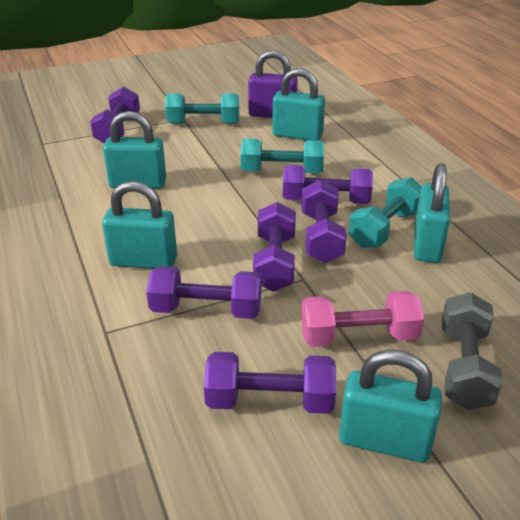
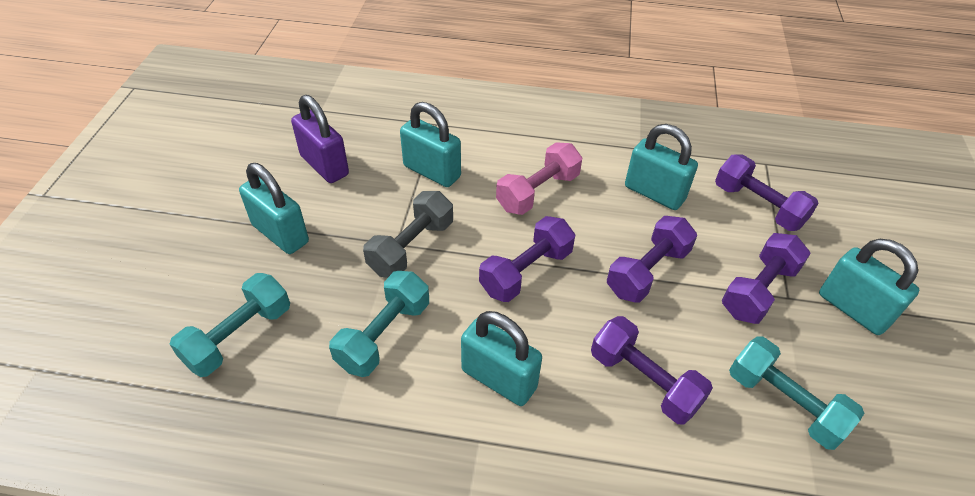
purple dumbbell: 6 -> 5

